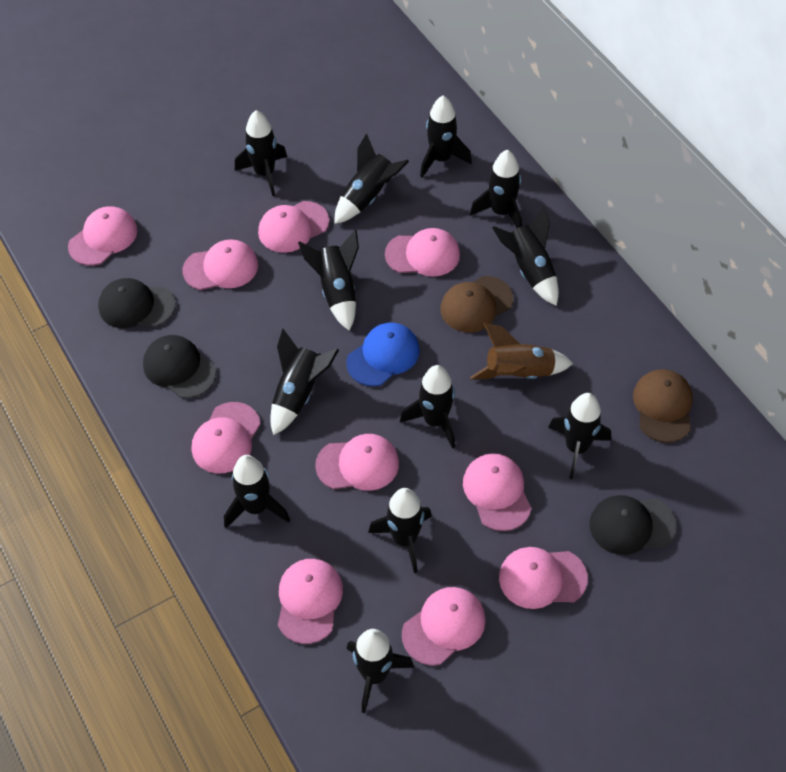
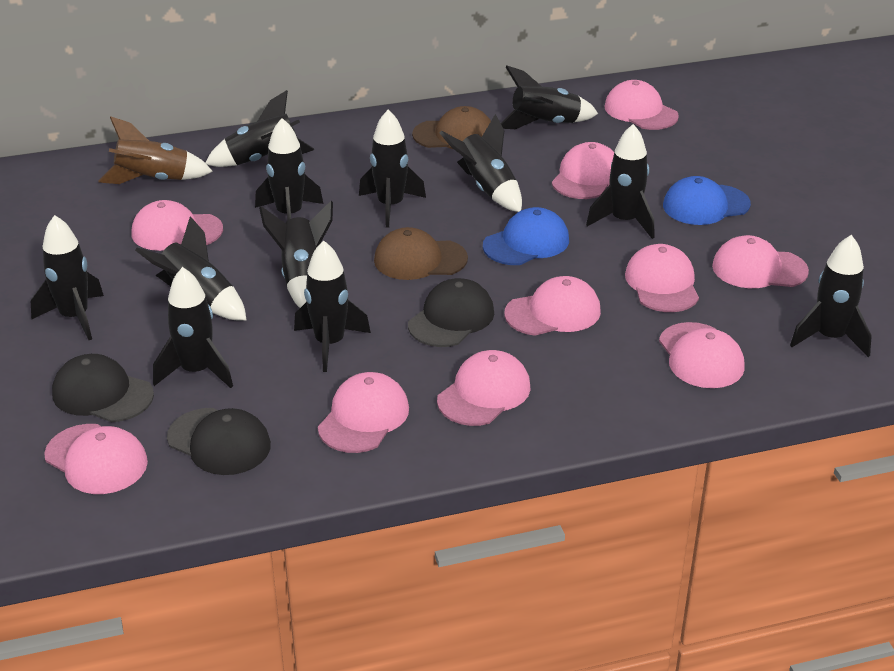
blue cap: 1 -> 2

